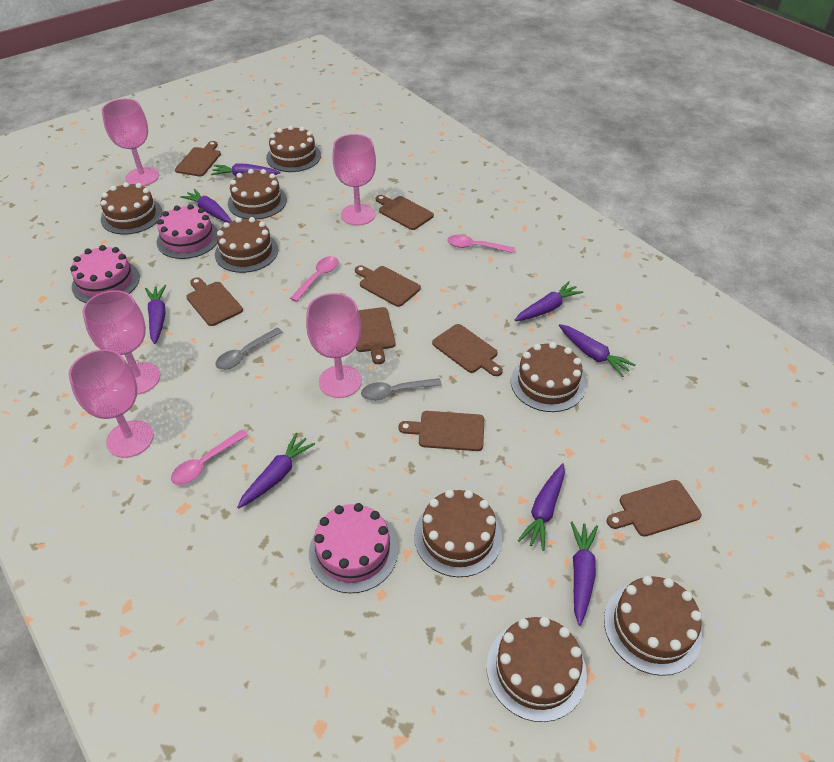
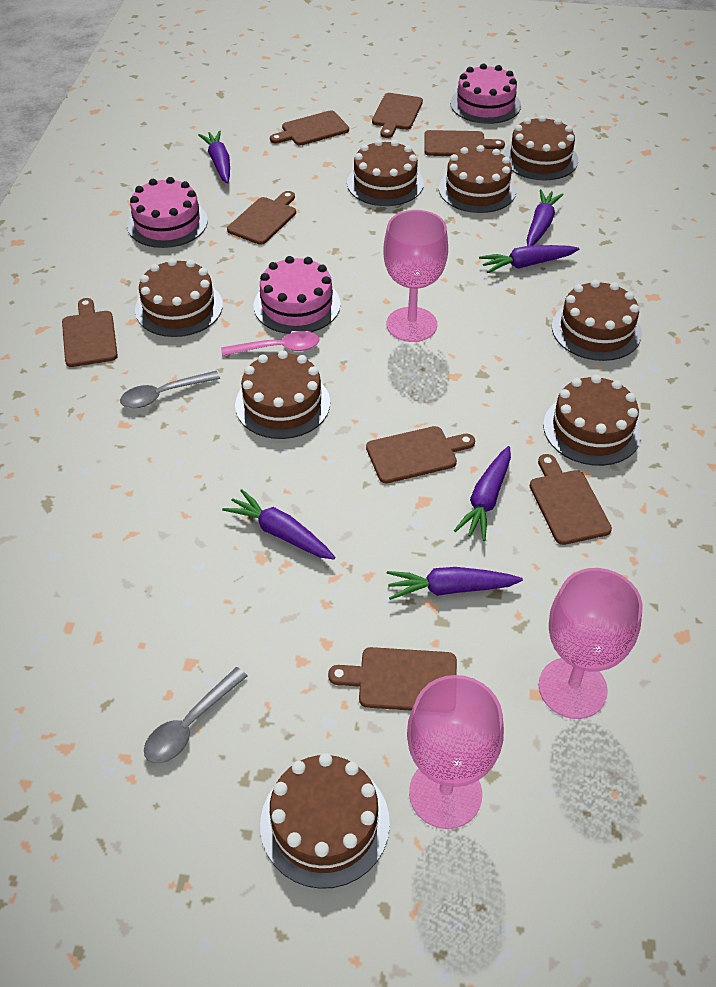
pink goblet: 5 -> 3
pink spoon: 3 -> 1
purple carrot: 8 -> 6

